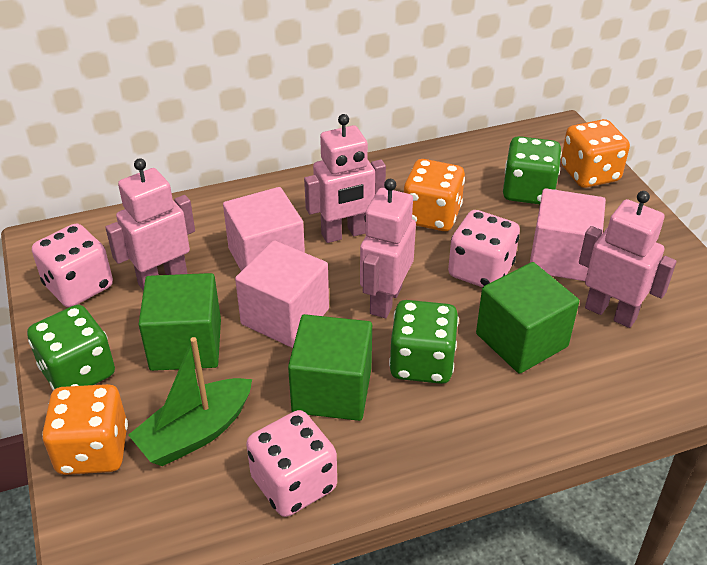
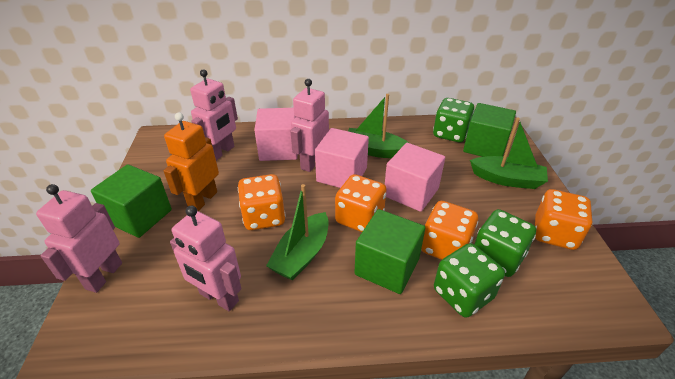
green boat: 1 -> 3
orange dice: 3 -> 4
orange robot: 0 -> 1
pink dice: 3 -> 0

